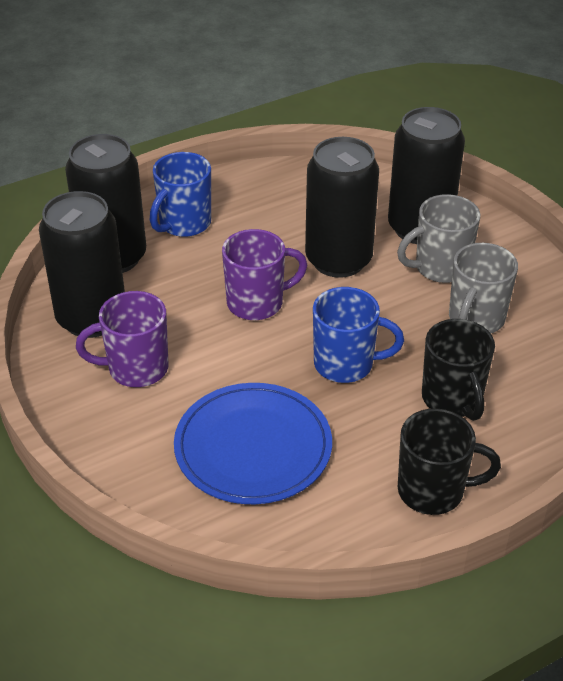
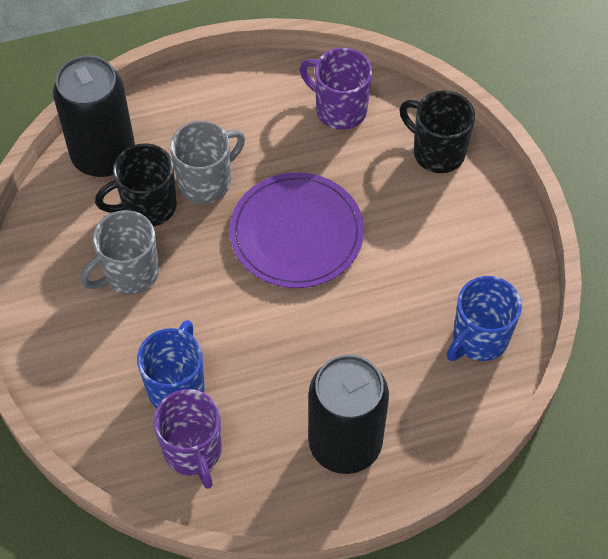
black can: 4 -> 2
blue plate: 1 -> 0
purple plate: 0 -> 1

